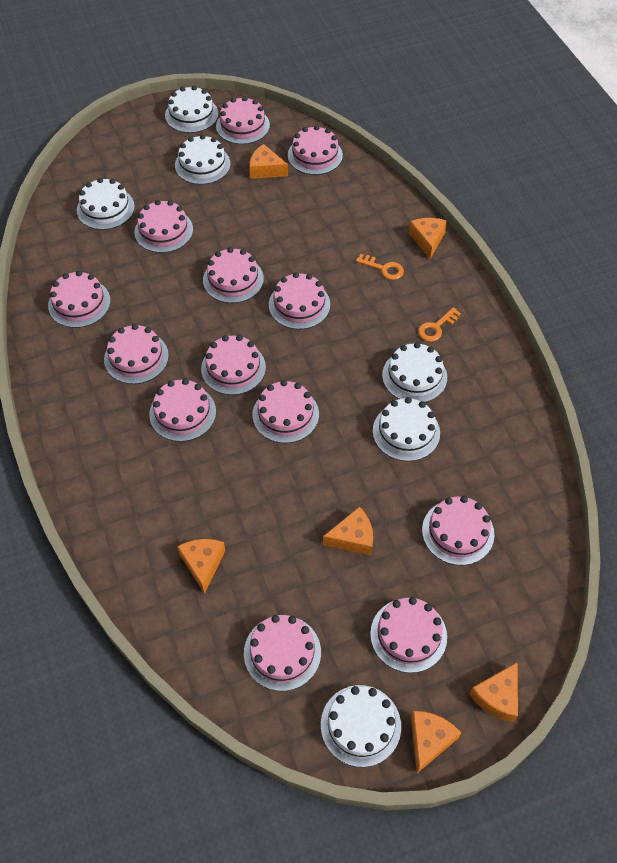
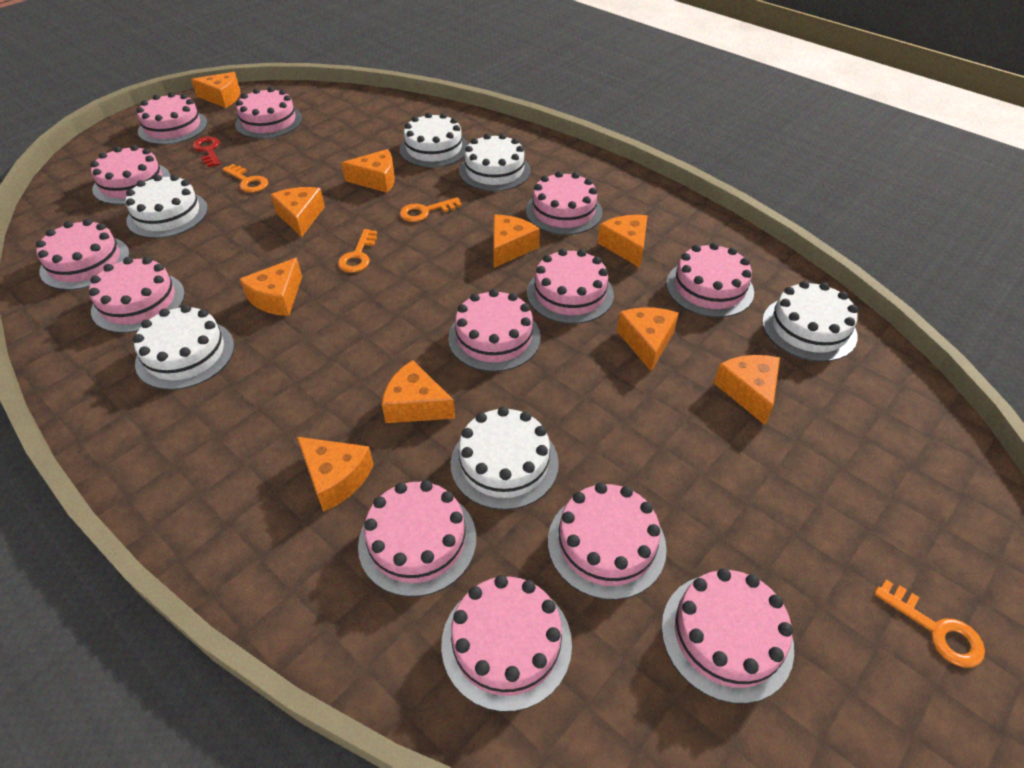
orange cheese: 6 -> 10
orange key: 2 -> 4
red key: 0 -> 1

